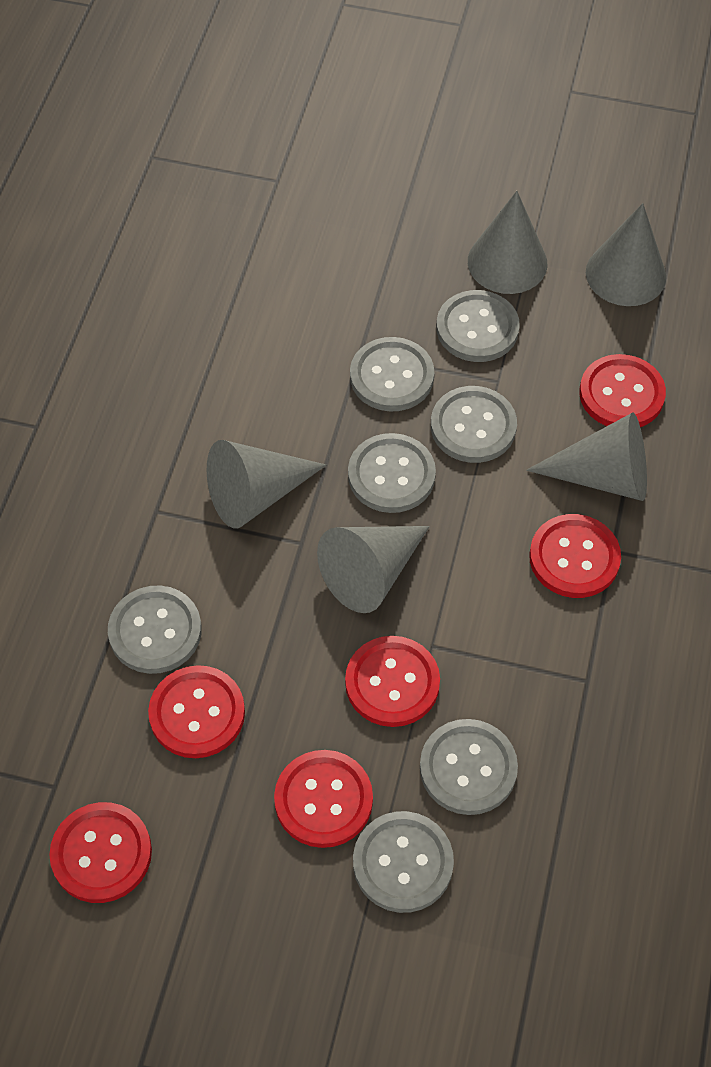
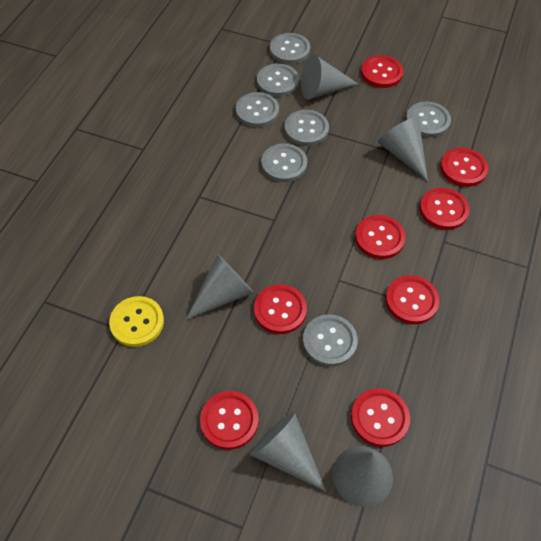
red button: 6 -> 8
yellow button: 0 -> 1

